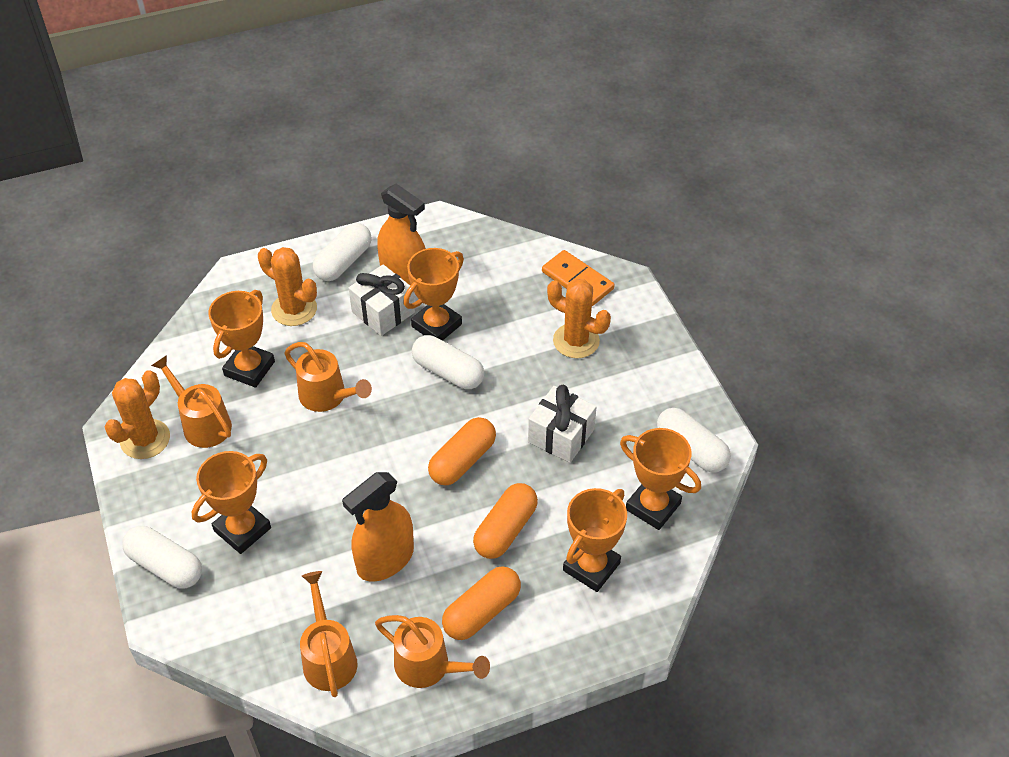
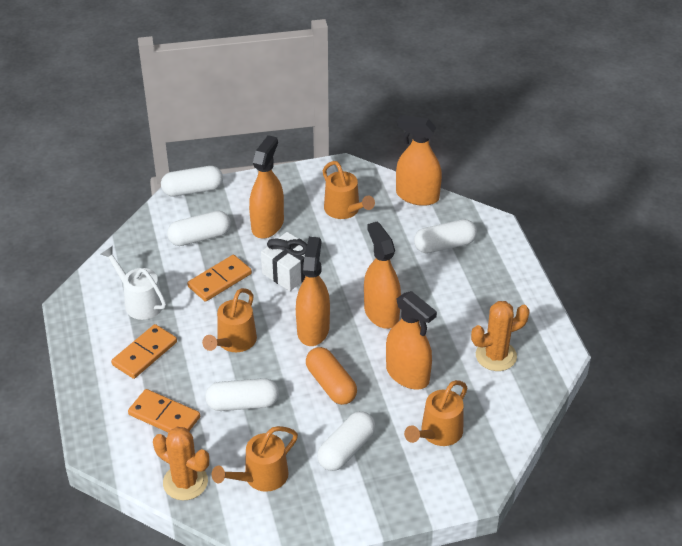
orange cactus: 3 -> 2
orange capsule: 3 -> 1
orange domino: 1 -> 3
orange spray bottle: 2 -> 5
orange trophy: 5 -> 0
white capsule: 4 -> 5
white gift: 2 -> 1
white watering can: 0 -> 1

